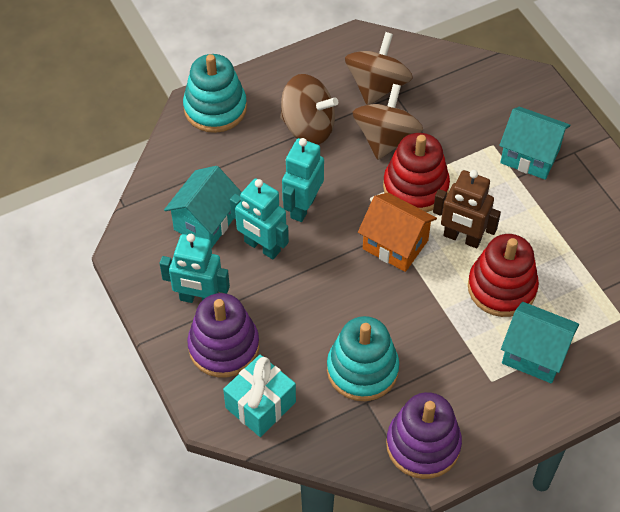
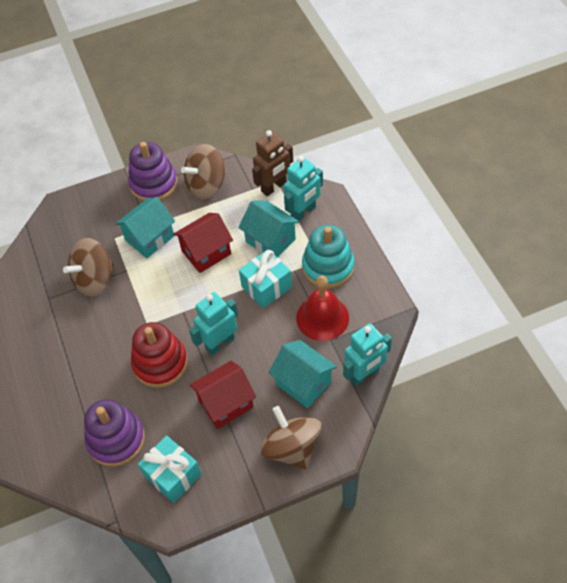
orange house: 1 -> 0
red bell: 0 -> 1
red house: 0 -> 2
red stacking toy: 2 -> 1
turquoise gift: 1 -> 2
turquoise stacking toy: 2 -> 1

